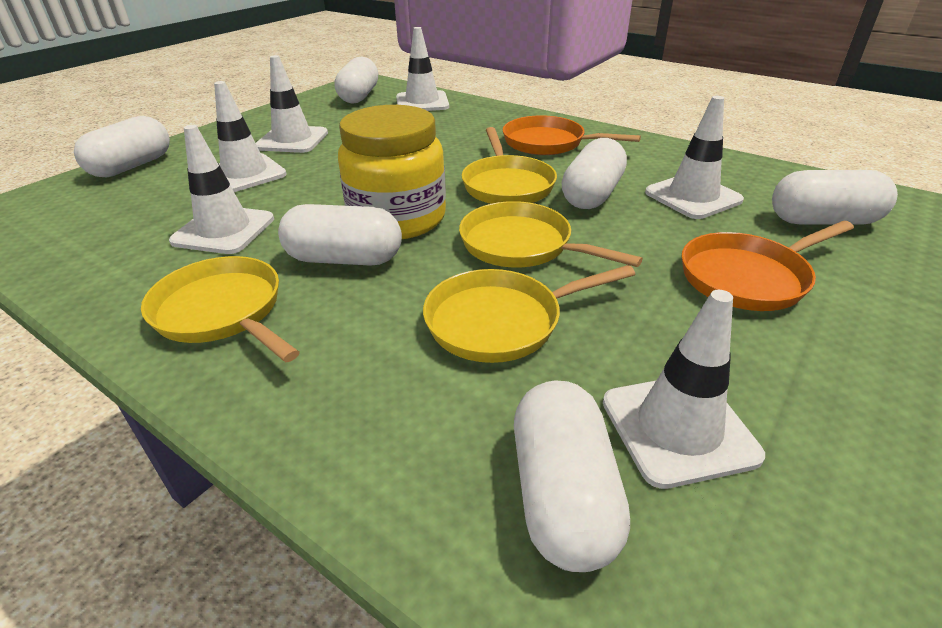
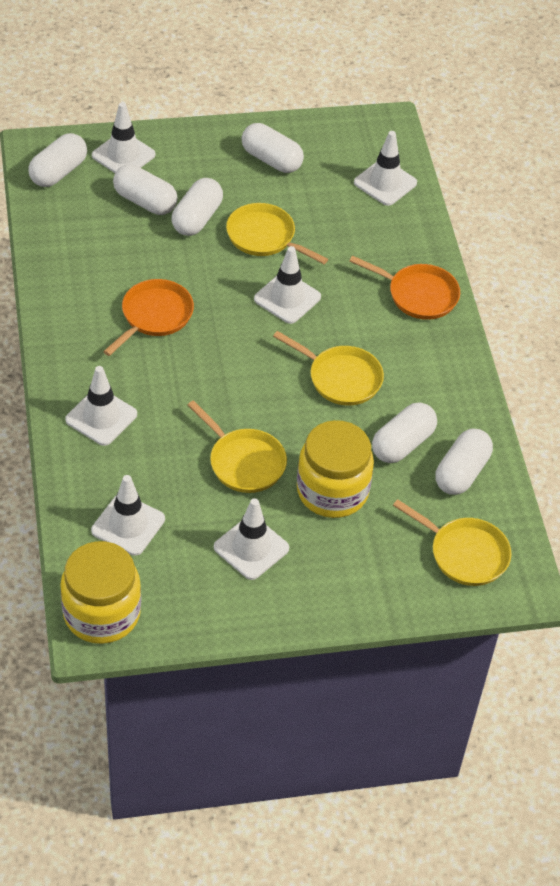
yellow jar: 1 -> 2

